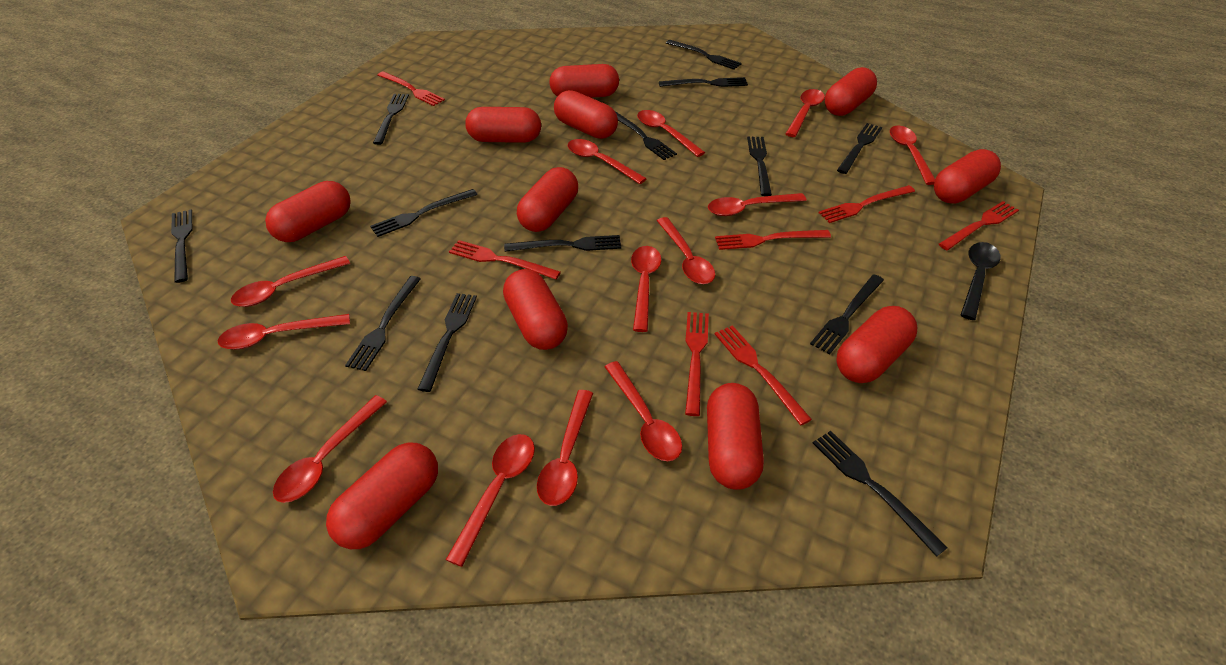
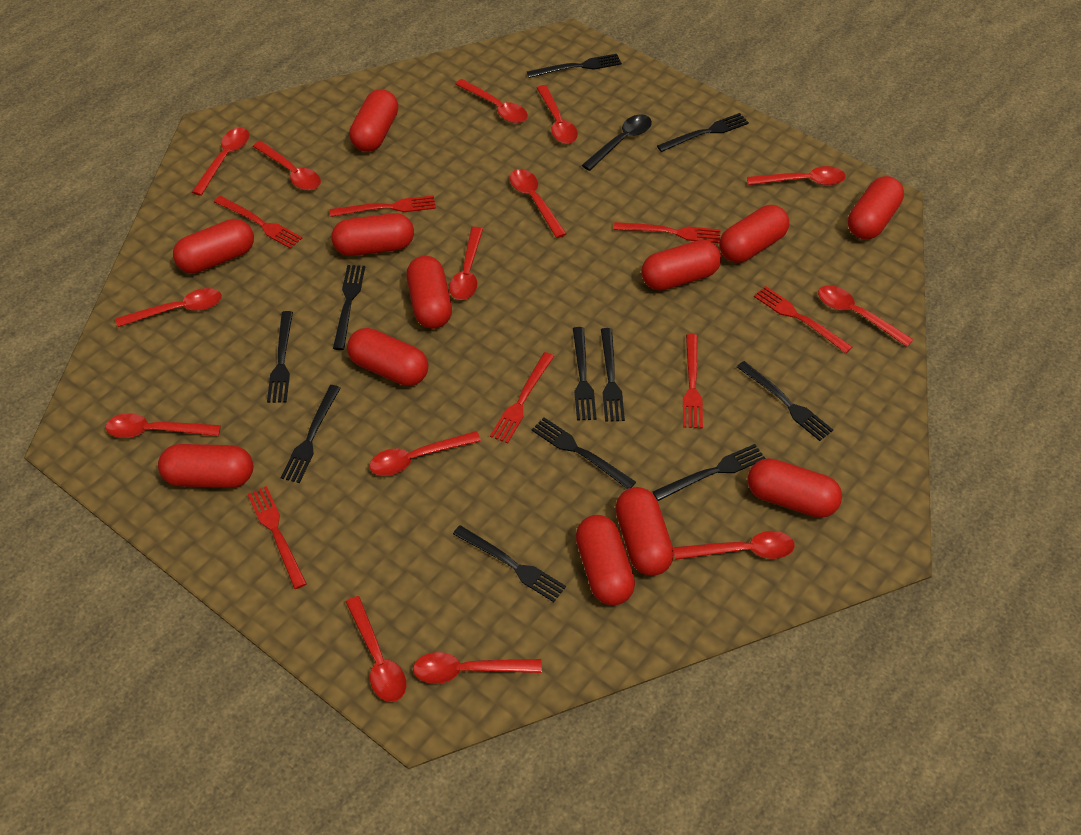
black fork: 13 -> 11
red capsule: 11 -> 12
red spoon: 13 -> 14

